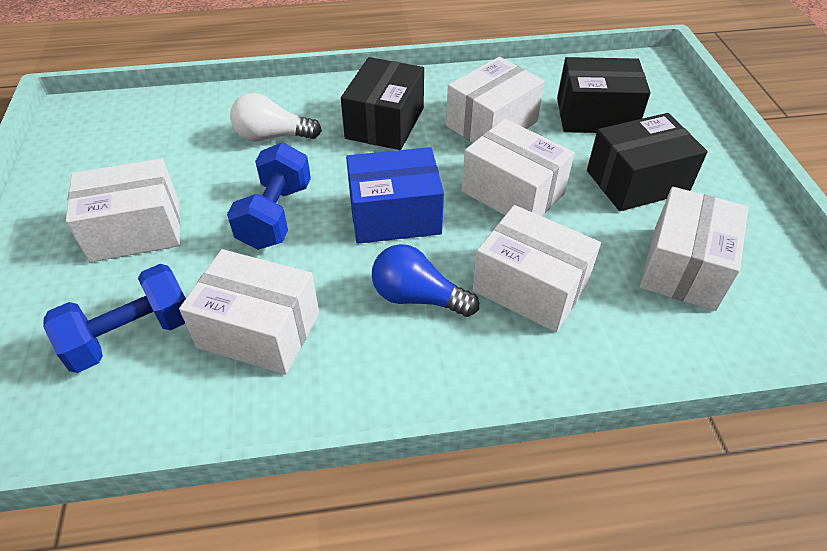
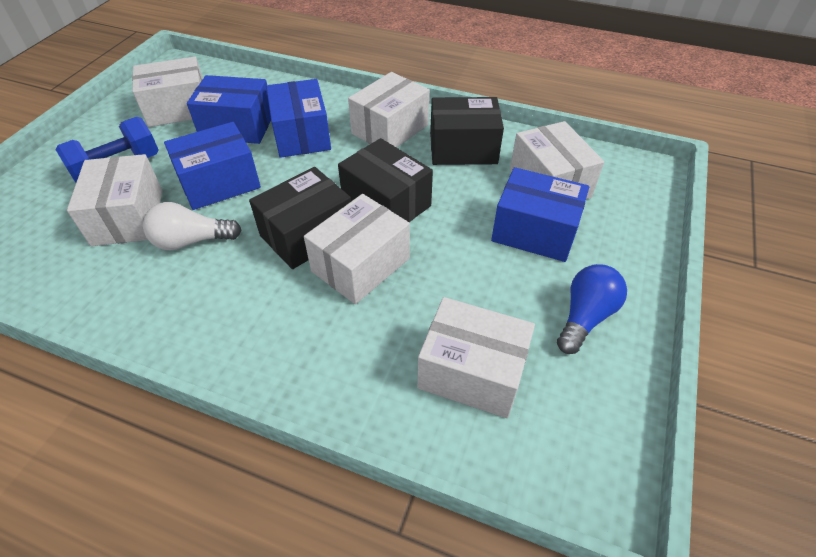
blue box: 1 -> 4
blue dumbbell: 2 -> 1

